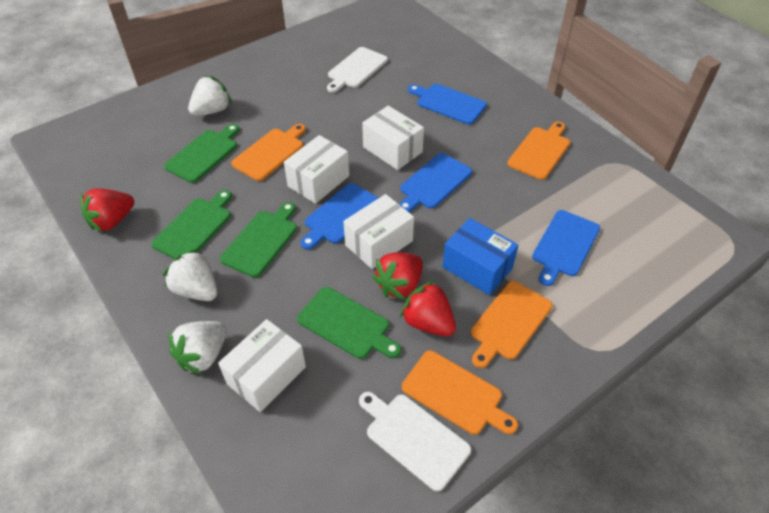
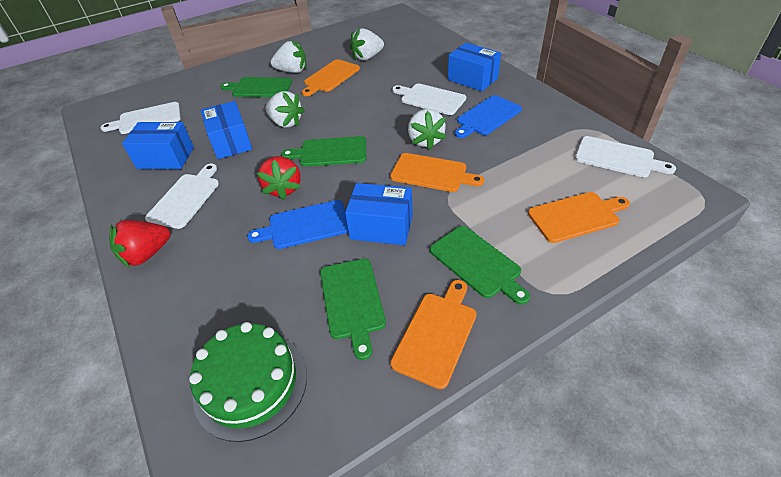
blue box: 1 -> 4
blue cutting board: 4 -> 2
green cake: 0 -> 1
red strawberry: 3 -> 2
white box: 4 -> 0
white cutting board: 2 -> 4
white strawberry: 3 -> 4

